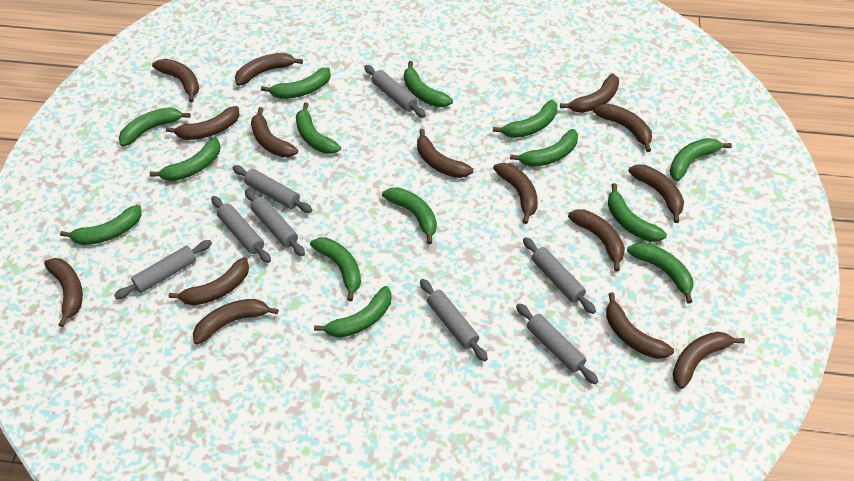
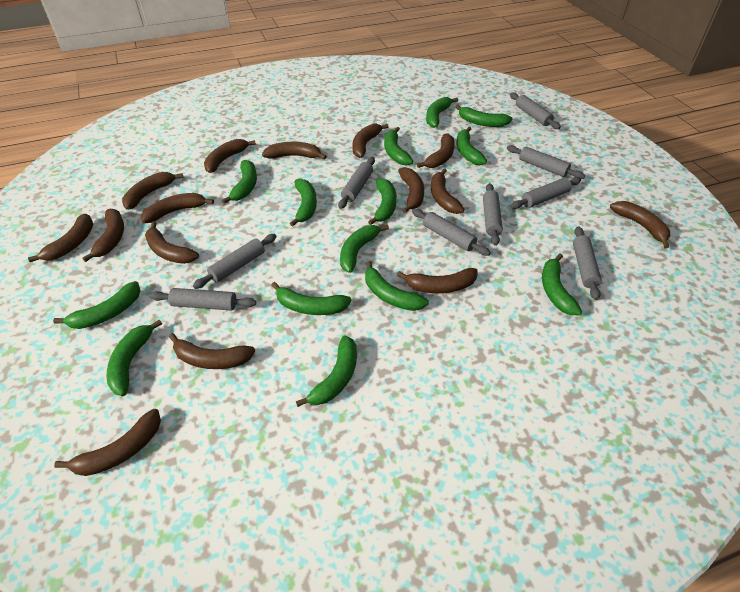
grey rolling pin: 8 -> 9

